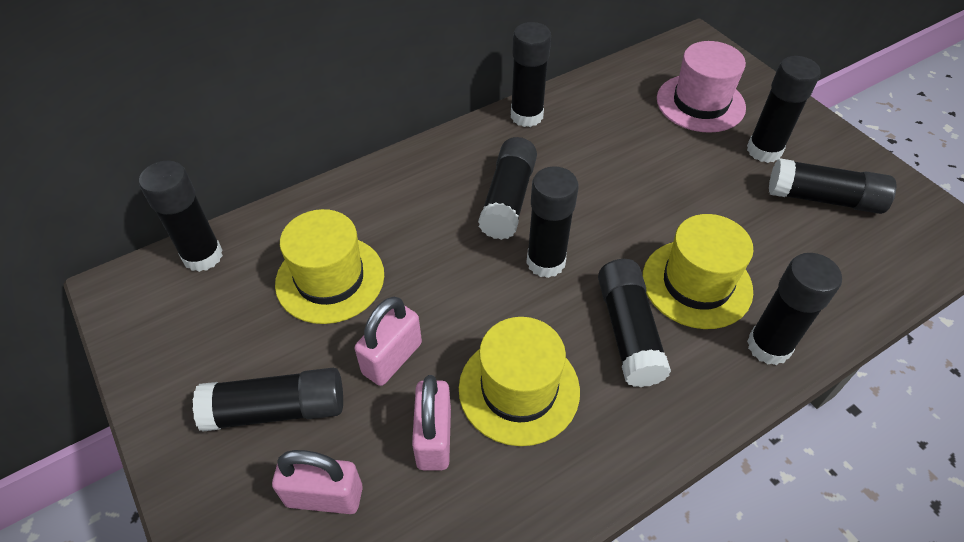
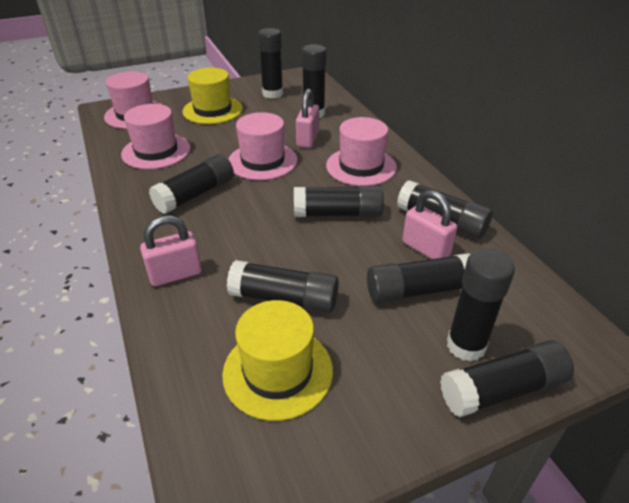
pink hat: 1 -> 4
yellow hat: 3 -> 2

